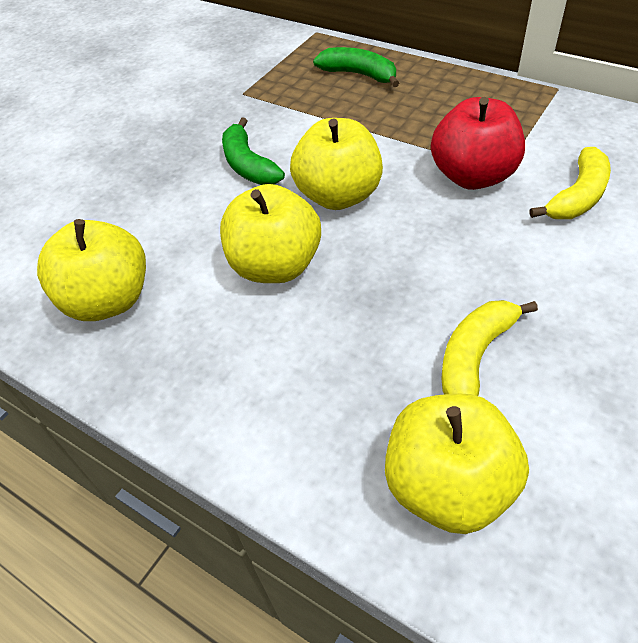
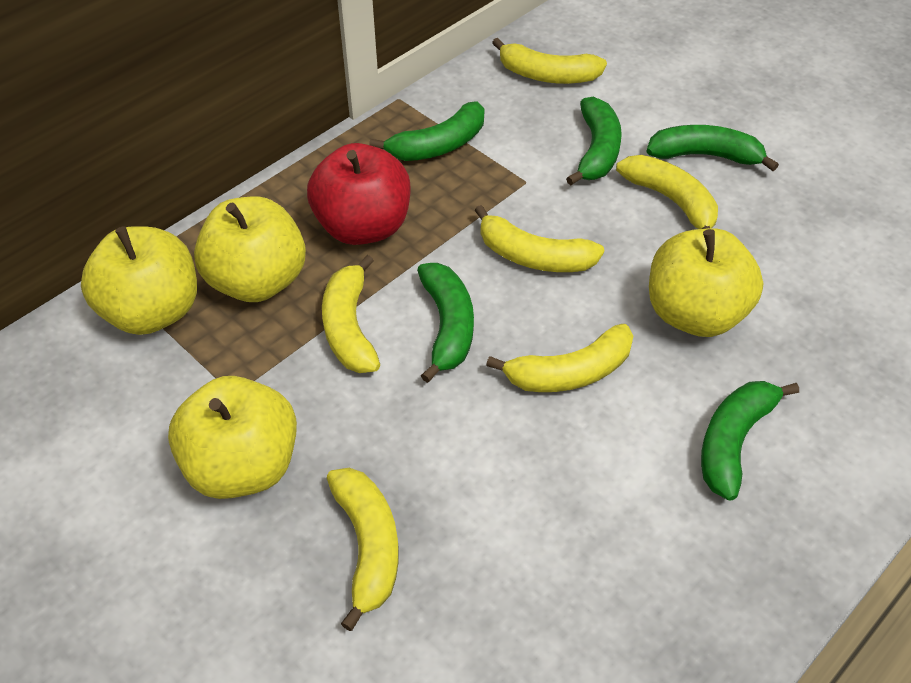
green banana: 2 -> 5
yellow banana: 2 -> 6

